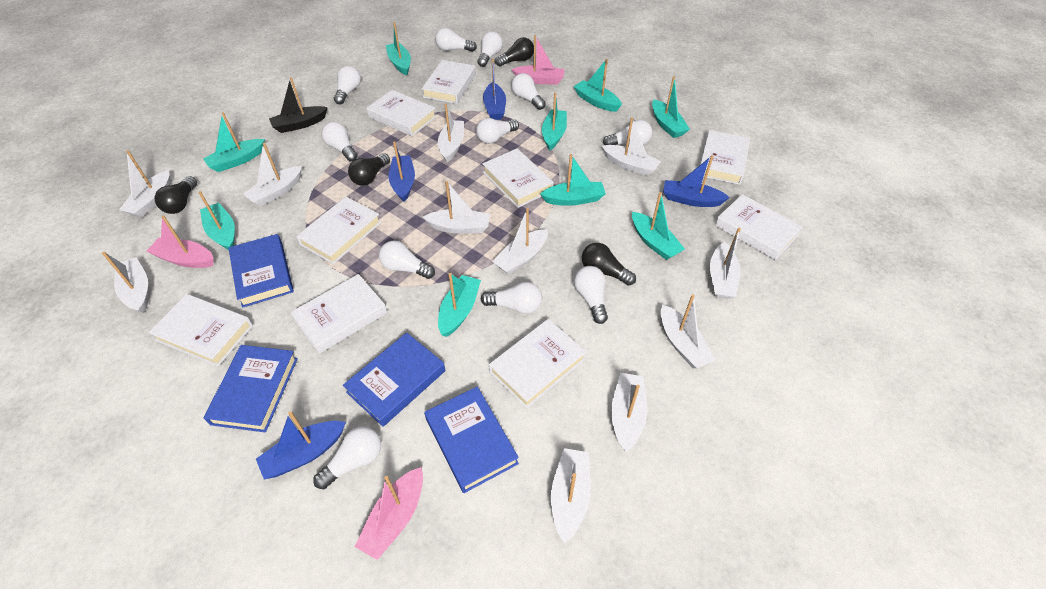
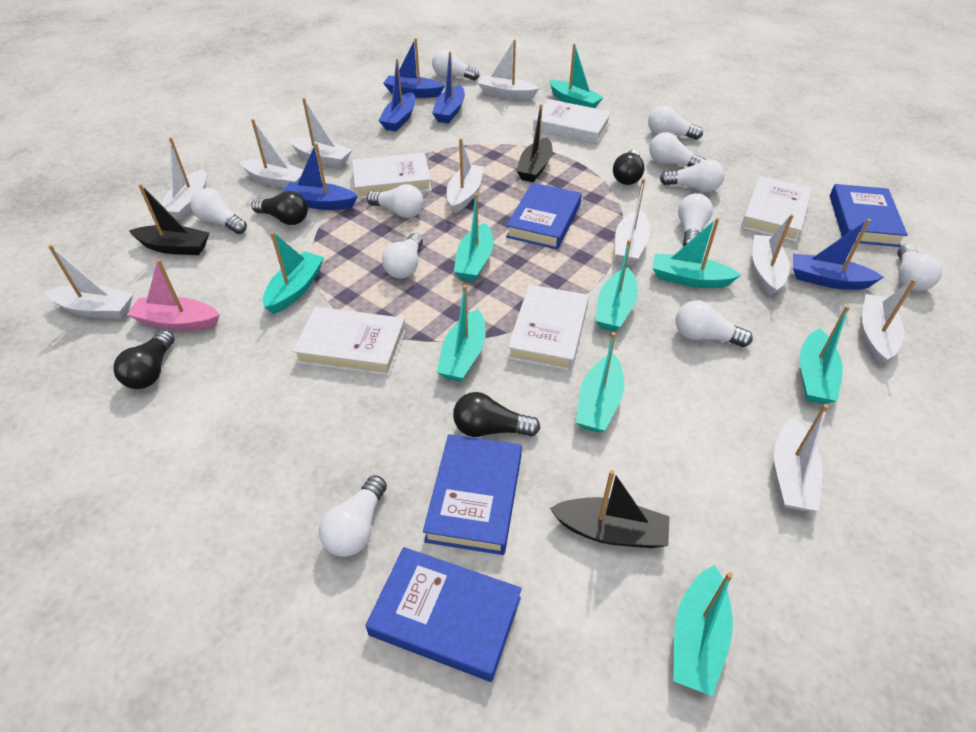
black boat: 1 -> 3
blue boat: 4 -> 5
pink boat: 3 -> 1
white boat: 11 -> 10
white book: 9 -> 5

